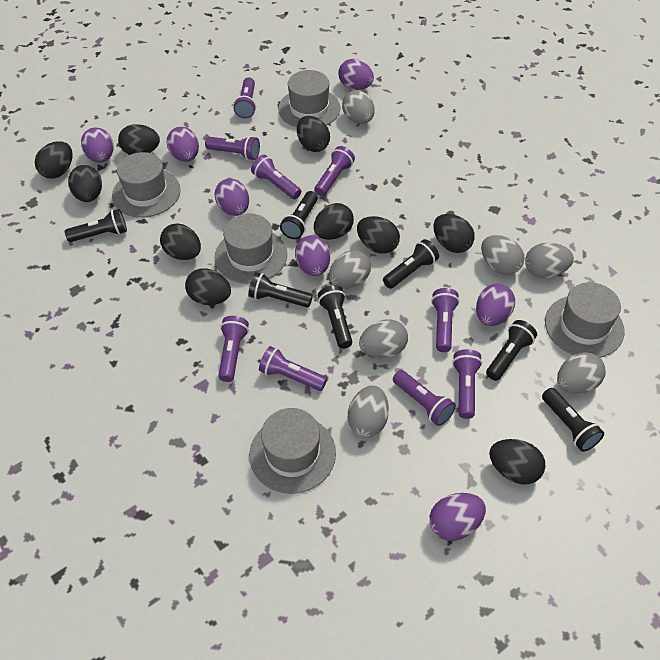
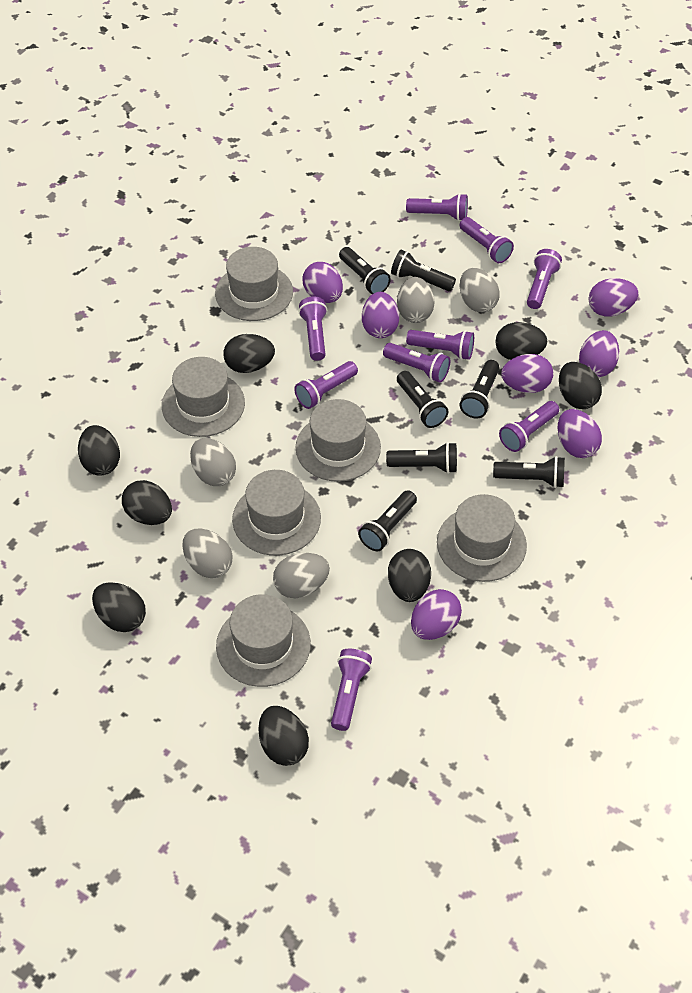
black egg: 10 -> 8
grey egg: 7 -> 5
grey hat: 5 -> 6

